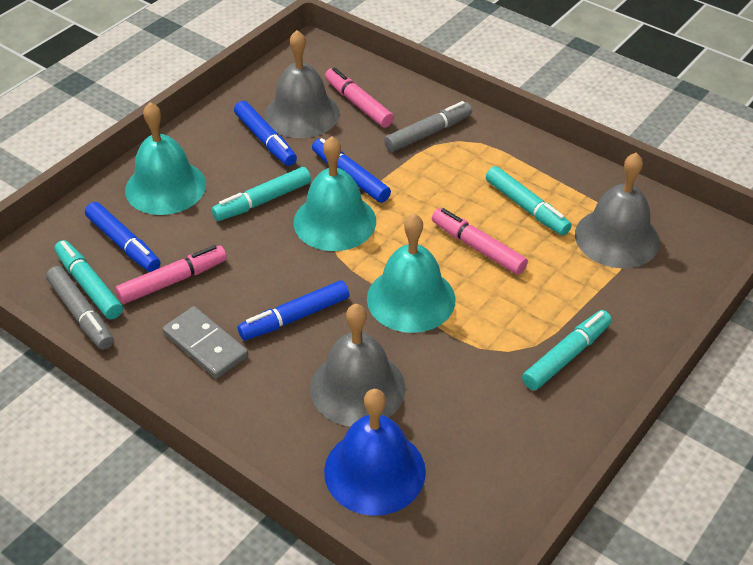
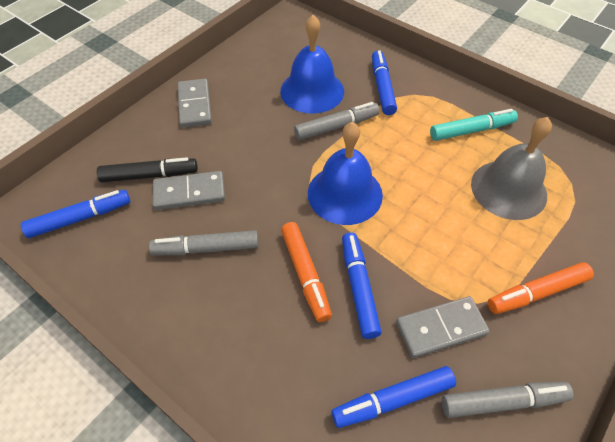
black marker: 0 -> 1
blue bell: 1 -> 2
grey bell: 3 -> 1
grey domino: 1 -> 3
grey marker: 2 -> 3
orange marker: 0 -> 2
pink marker: 3 -> 0
turquoise bell: 3 -> 0
turquoise marker: 4 -> 1

